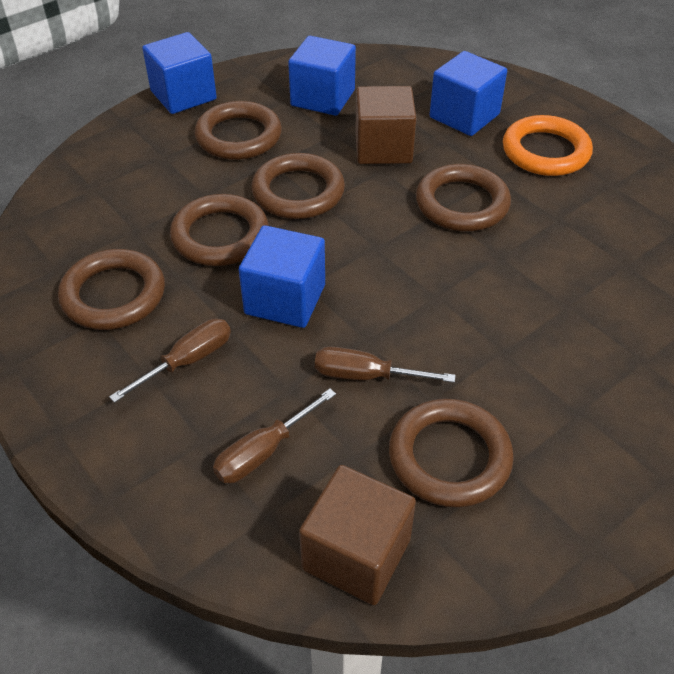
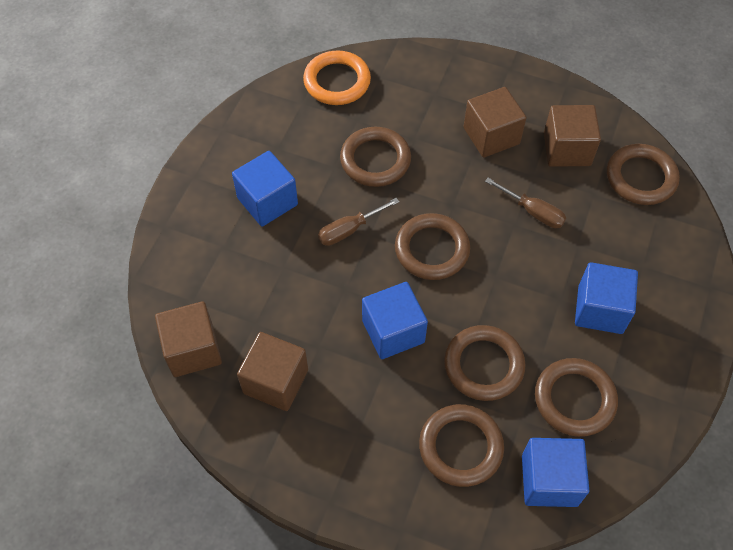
brown cube: 2 -> 4
brown screwdriver: 3 -> 2

